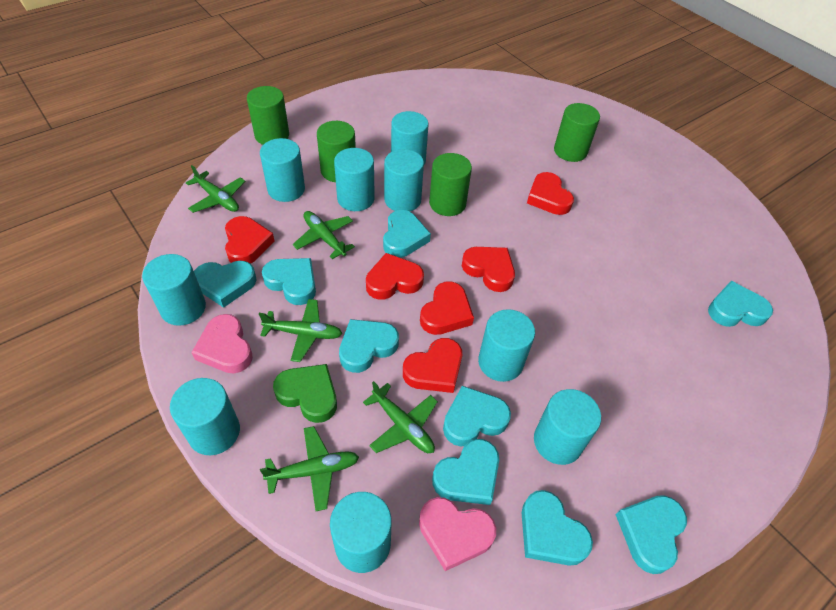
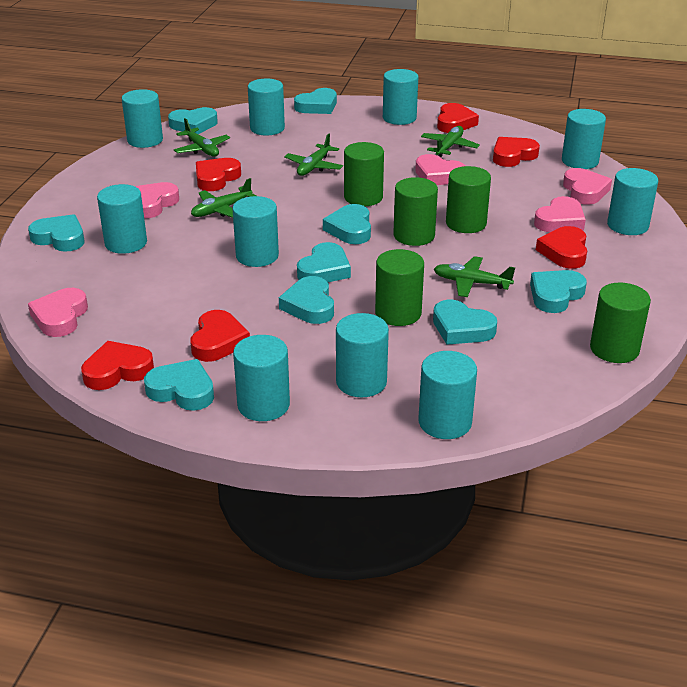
green cylinder: 4 -> 5
green heart: 1 -> 0
pink heart: 2 -> 5
turquoise cylinder: 9 -> 10

